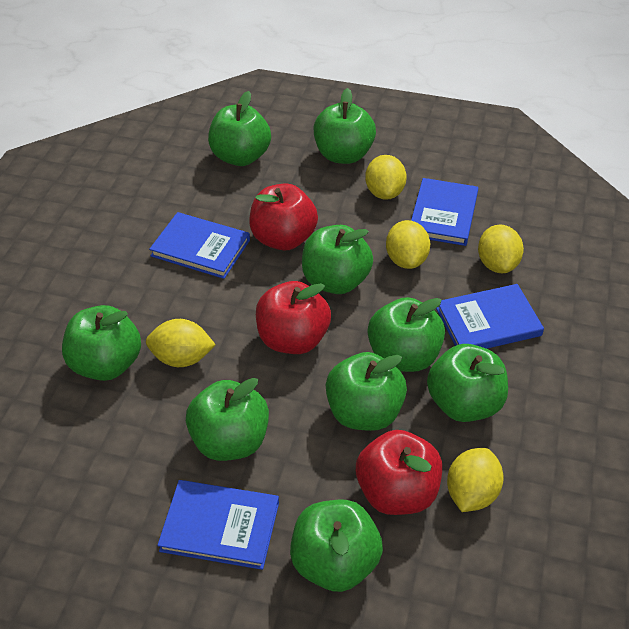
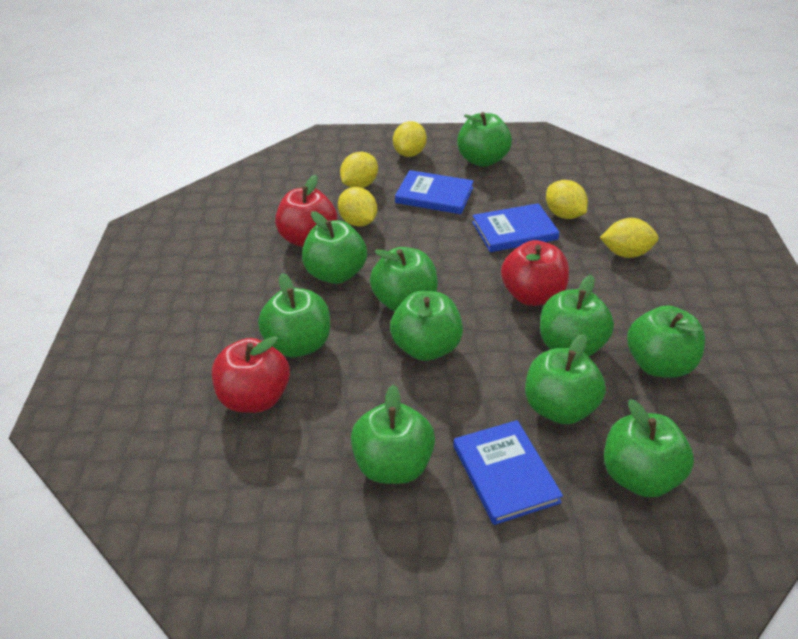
blue book: 4 -> 3
green apple: 9 -> 10

